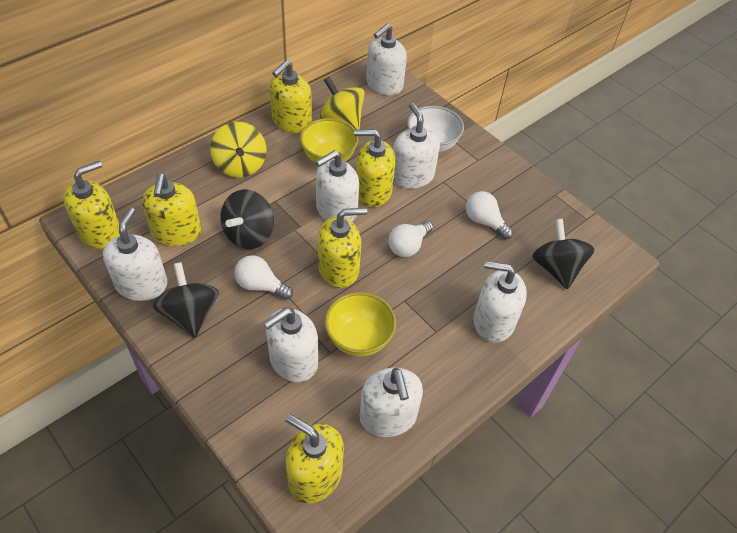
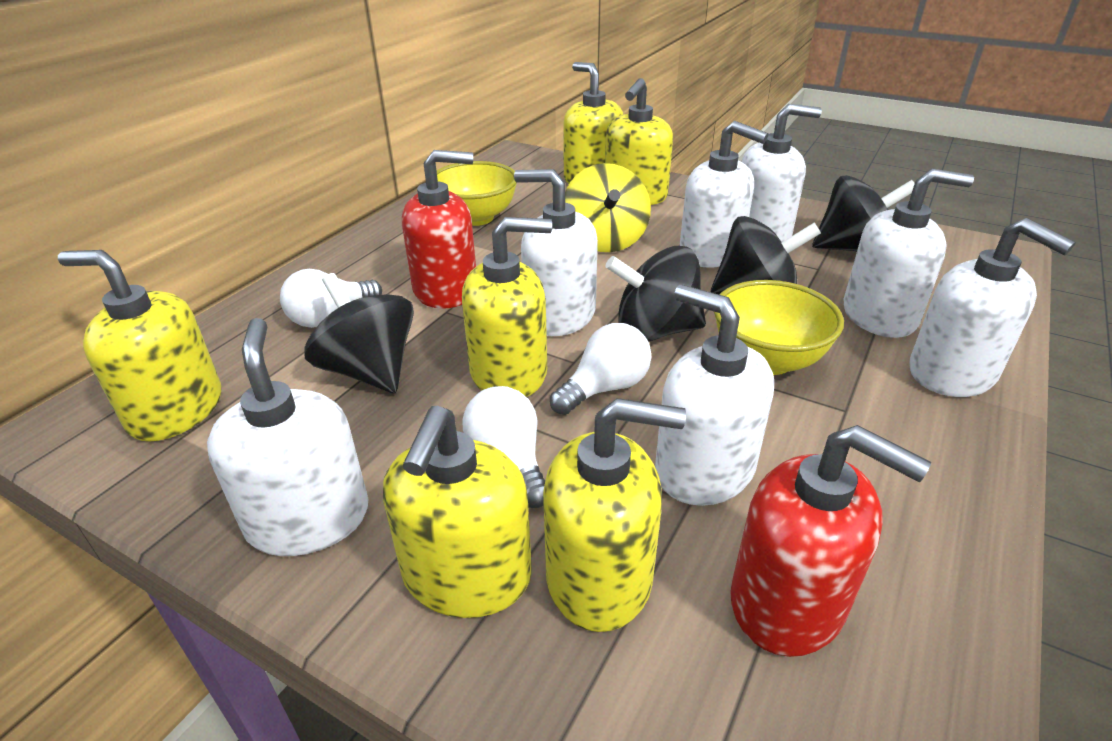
black spinning top: 3 -> 4
red soap dispenser: 0 -> 2
white bowl: 1 -> 0
yellow spinning top: 2 -> 1

